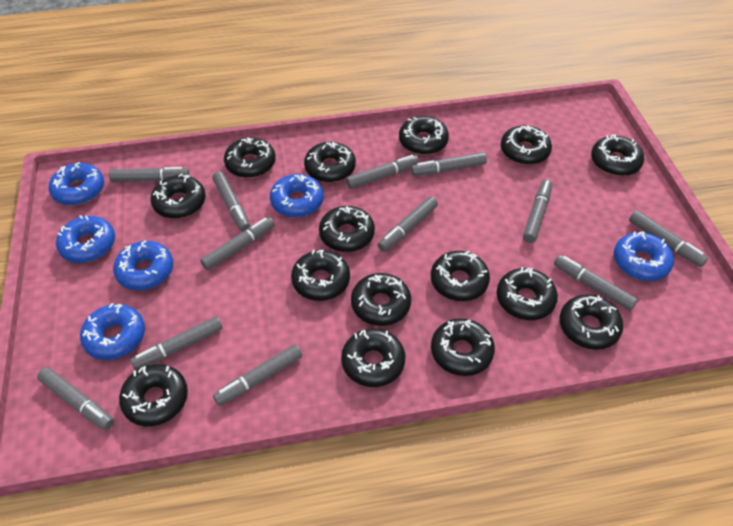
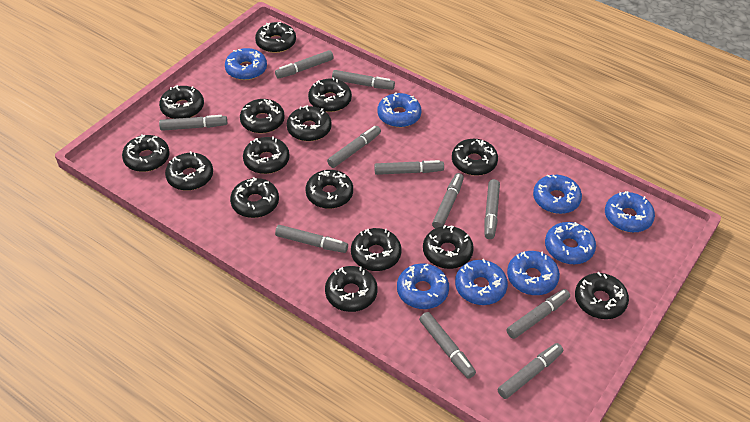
blue donut: 6 -> 8
grey marker: 12 -> 11

